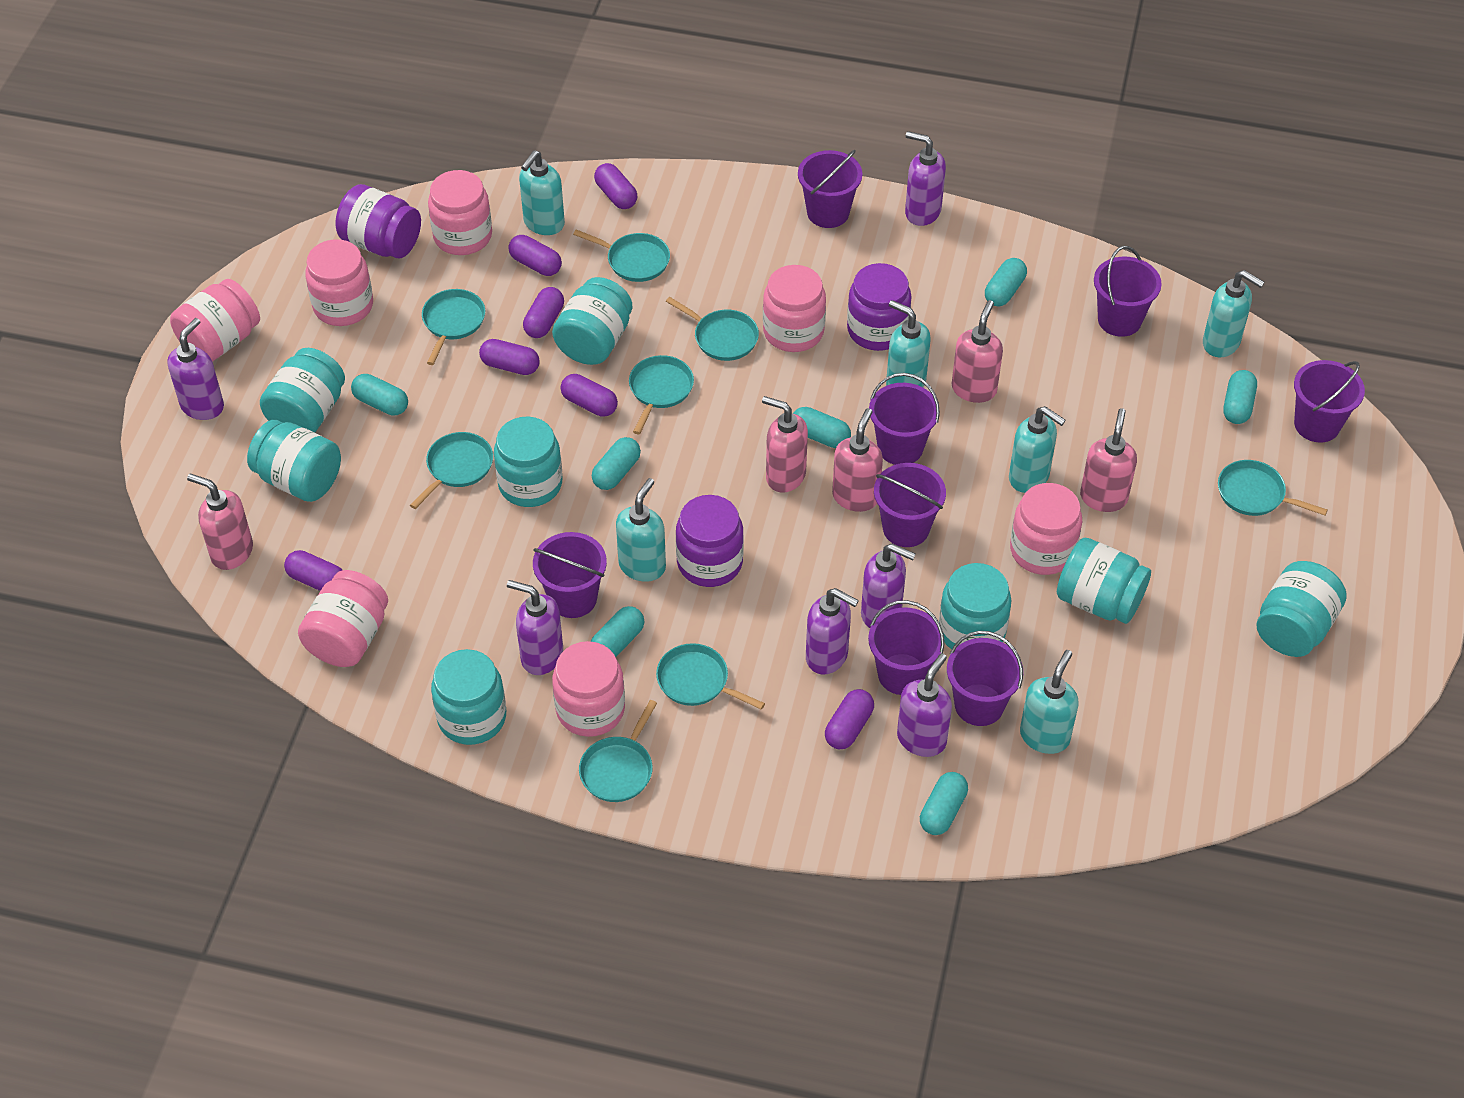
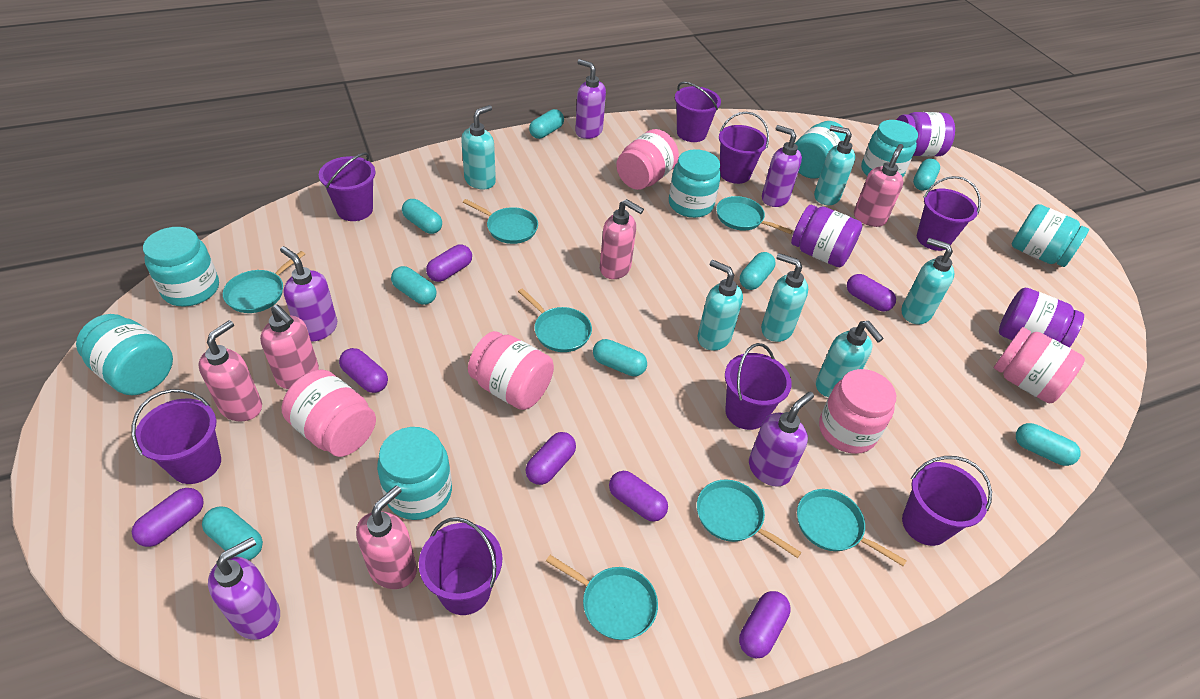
pink jar: 7 -> 5
purple soap dispenser: 6 -> 5
turquoise capsule: 7 -> 8
turquoise jar: 8 -> 7
turquoise pan: 8 -> 7

